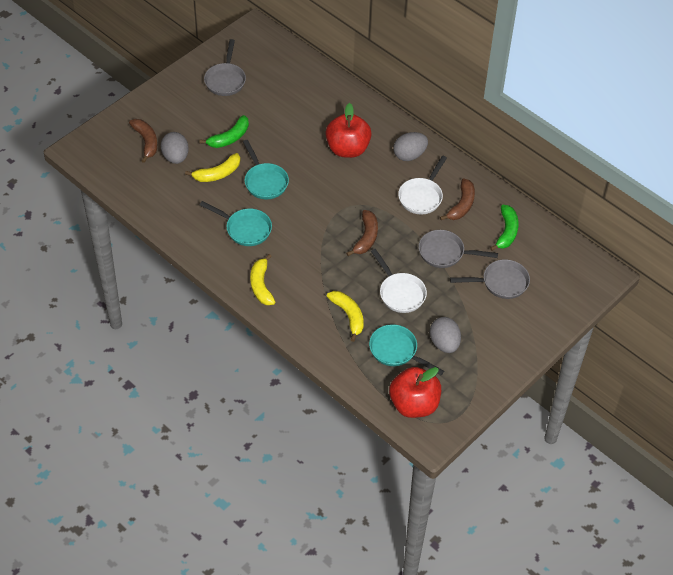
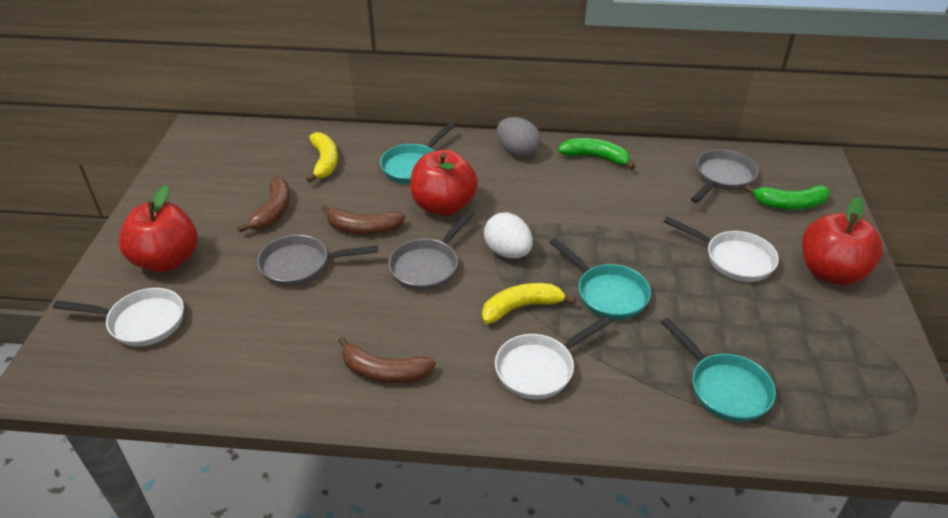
grey egg: 3 -> 1
red apple: 2 -> 3
white egg: 0 -> 1
white pan: 2 -> 3
yellow banana: 3 -> 2

